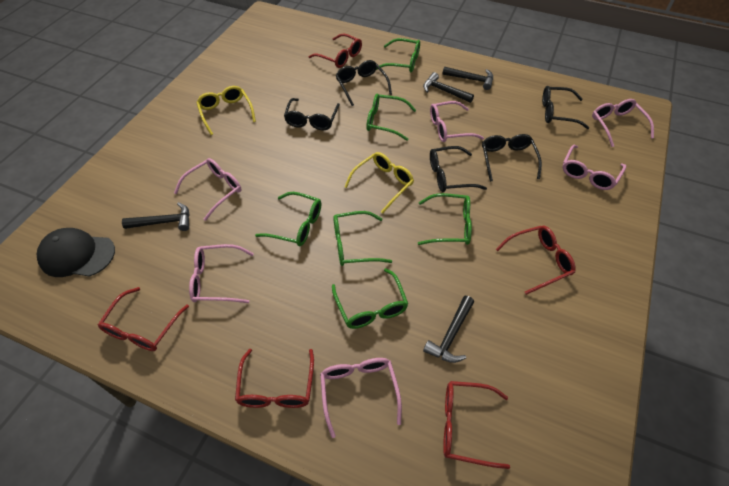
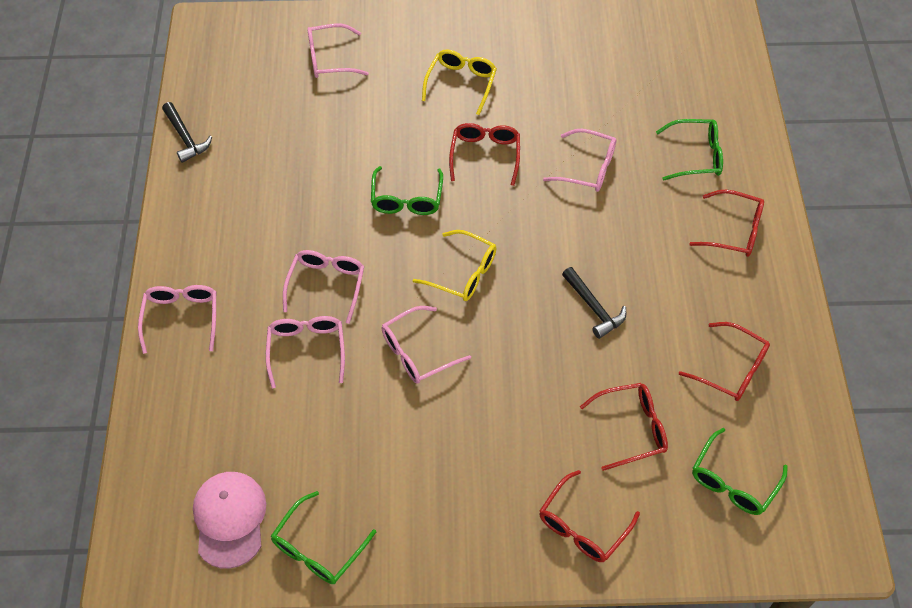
black cap: 1 -> 0
black glasses: 5 -> 0
black hammer: 4 -> 2
green glasses: 6 -> 4
pink cap: 0 -> 1

